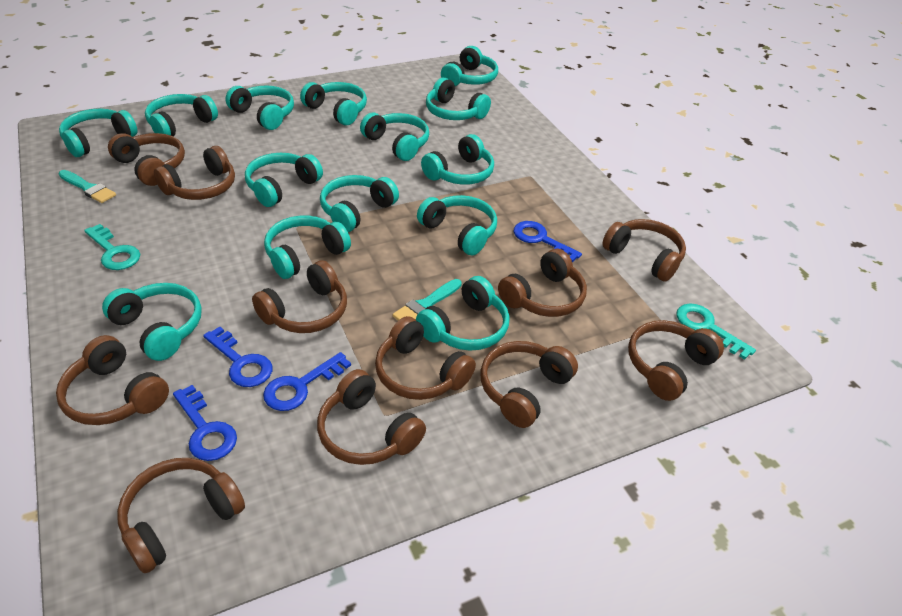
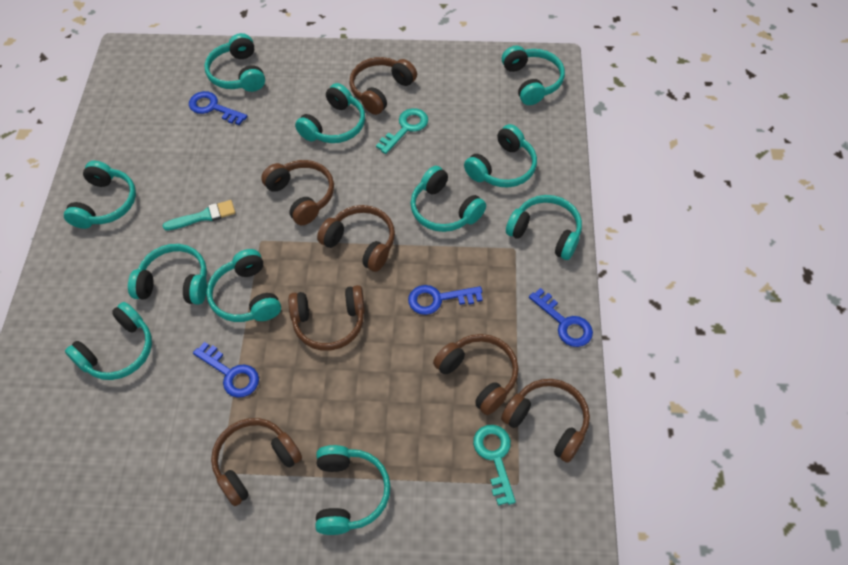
brown headphones: 11 -> 7
turquoise brush: 2 -> 1
turquoise headphones: 14 -> 11

